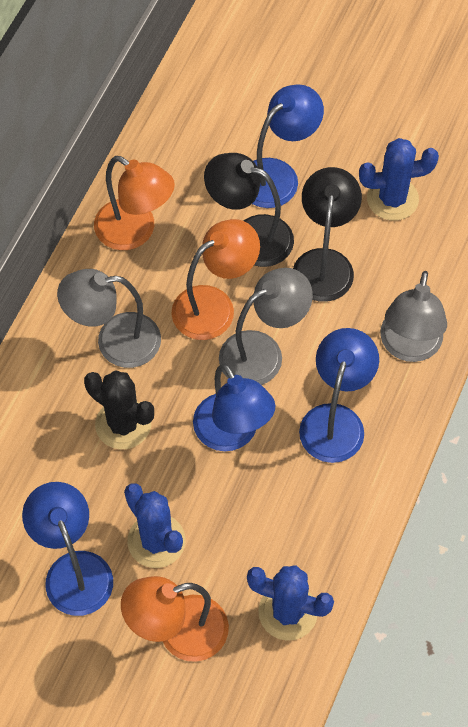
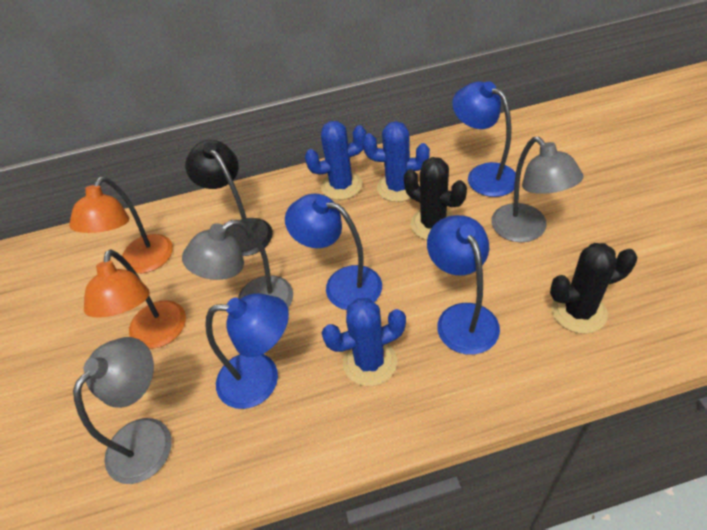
black cactus: 1 -> 2
black lamp: 2 -> 1
orange lamp: 3 -> 2

